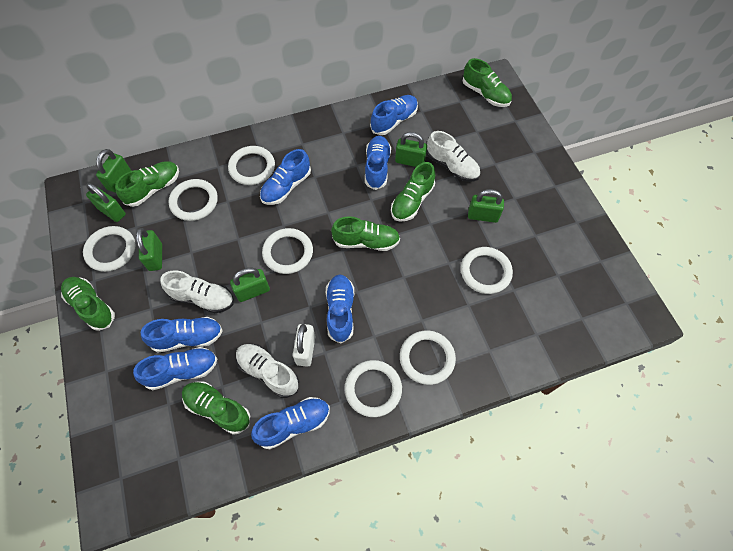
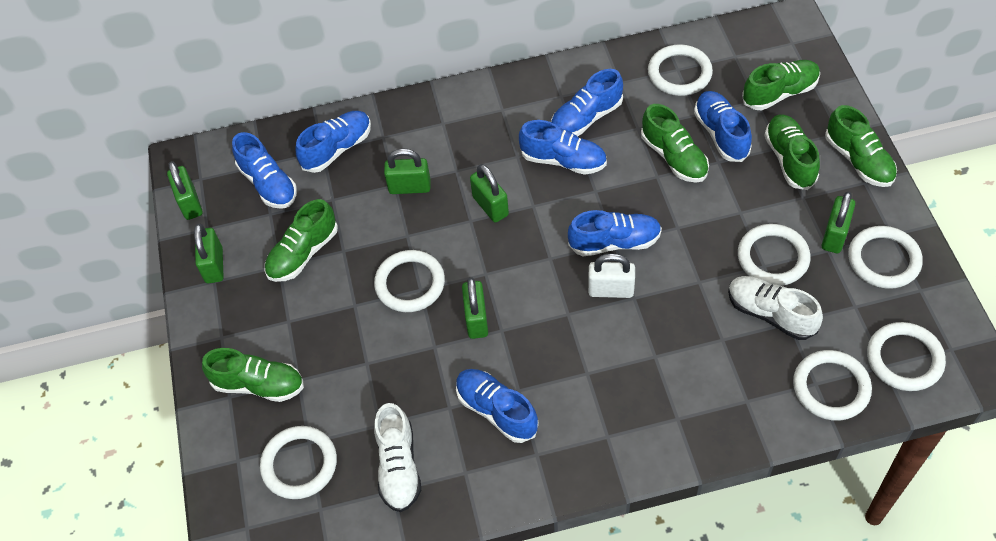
white shoe: 3 -> 2

